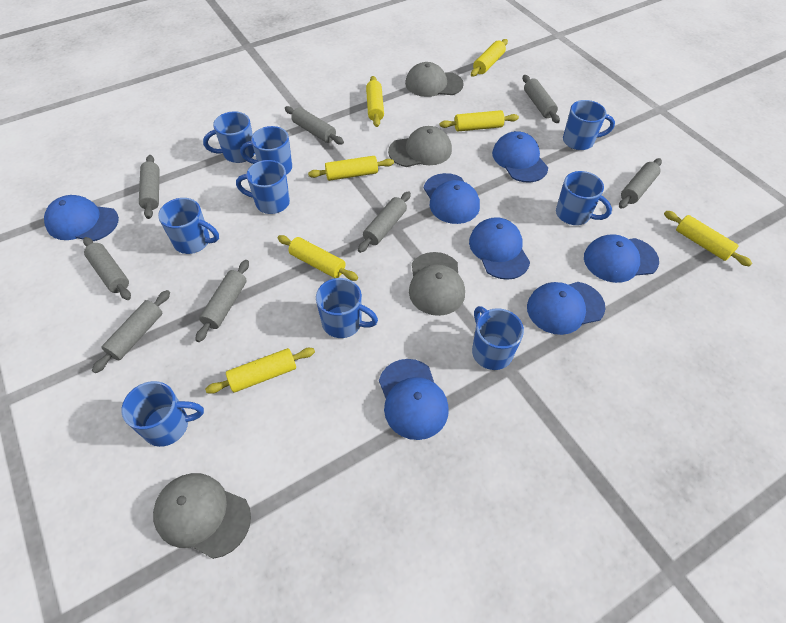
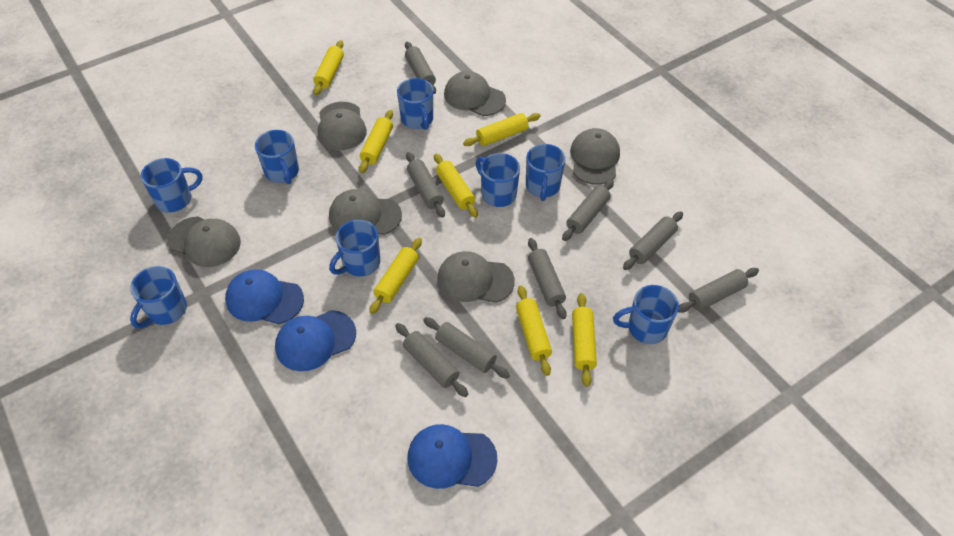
blue cap: 7 -> 3
blue mug: 9 -> 8
grey cap: 4 -> 6

